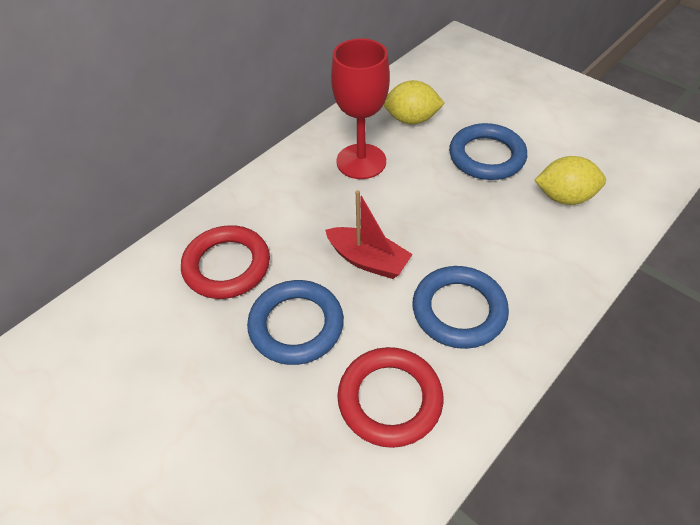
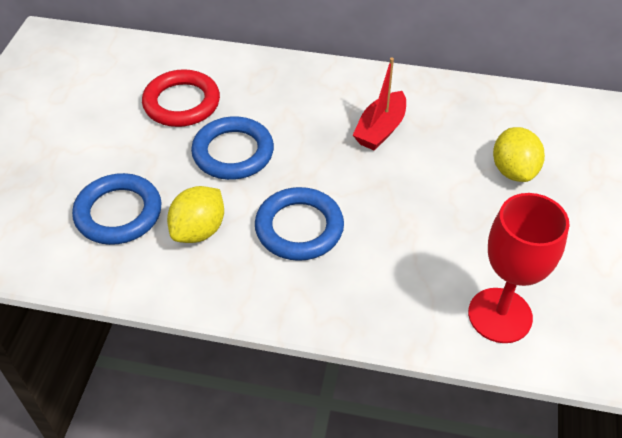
red ring: 2 -> 1

